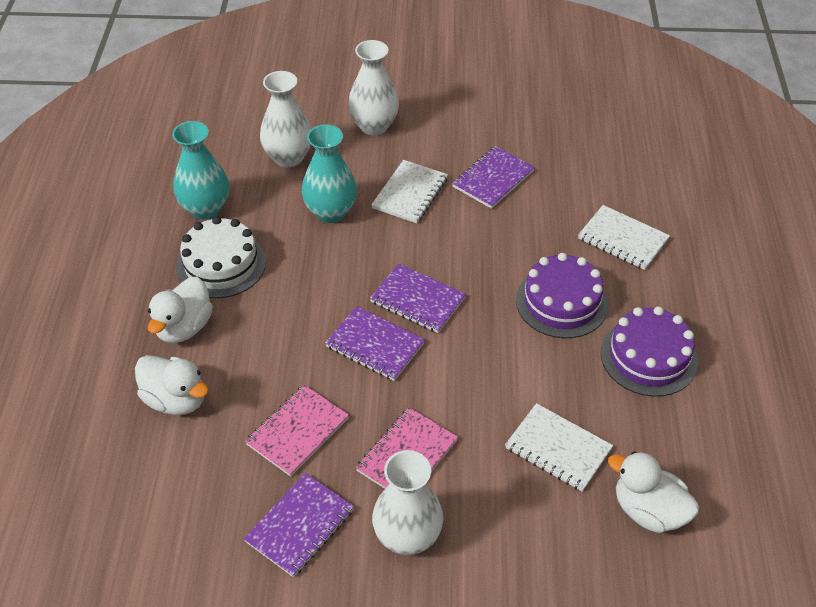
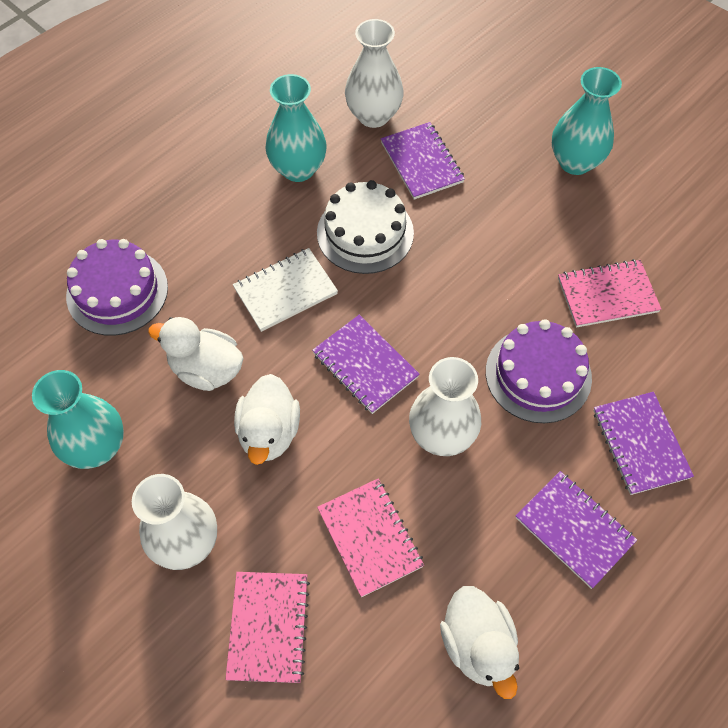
pink notebook: 2 -> 3
turquoise vase: 2 -> 3
white notebook: 3 -> 1

